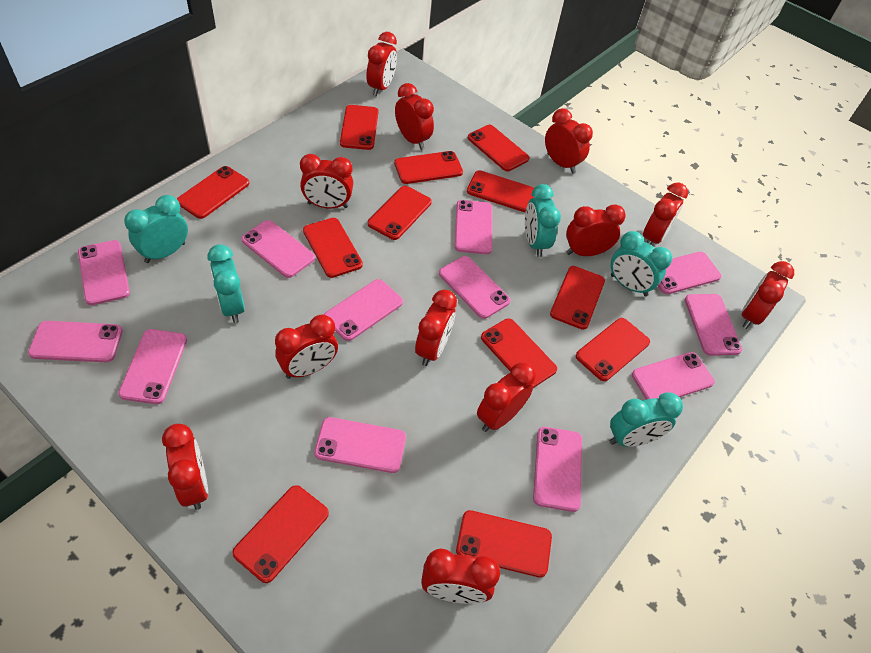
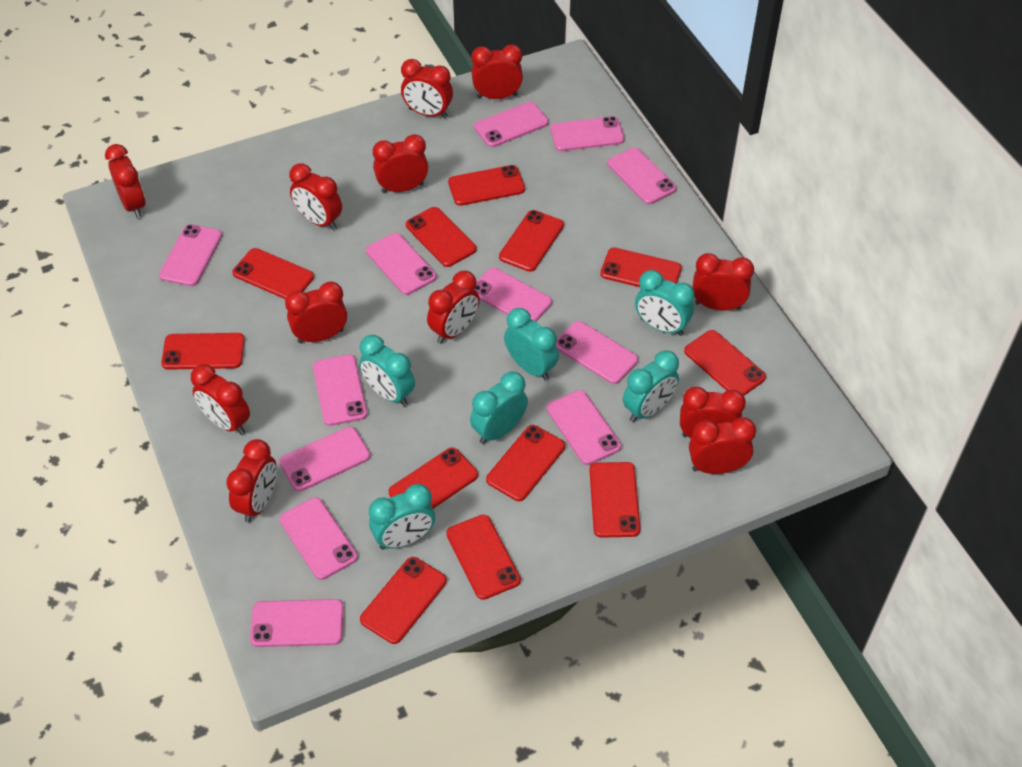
turquoise clock: 5 -> 6

